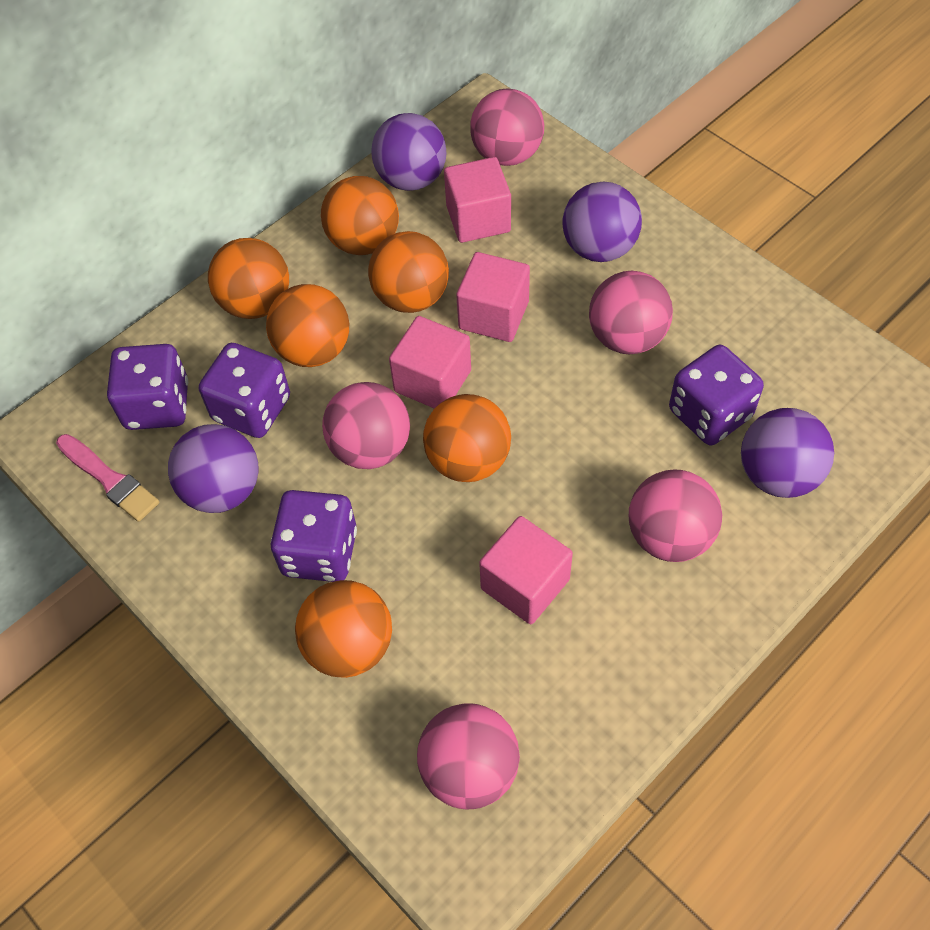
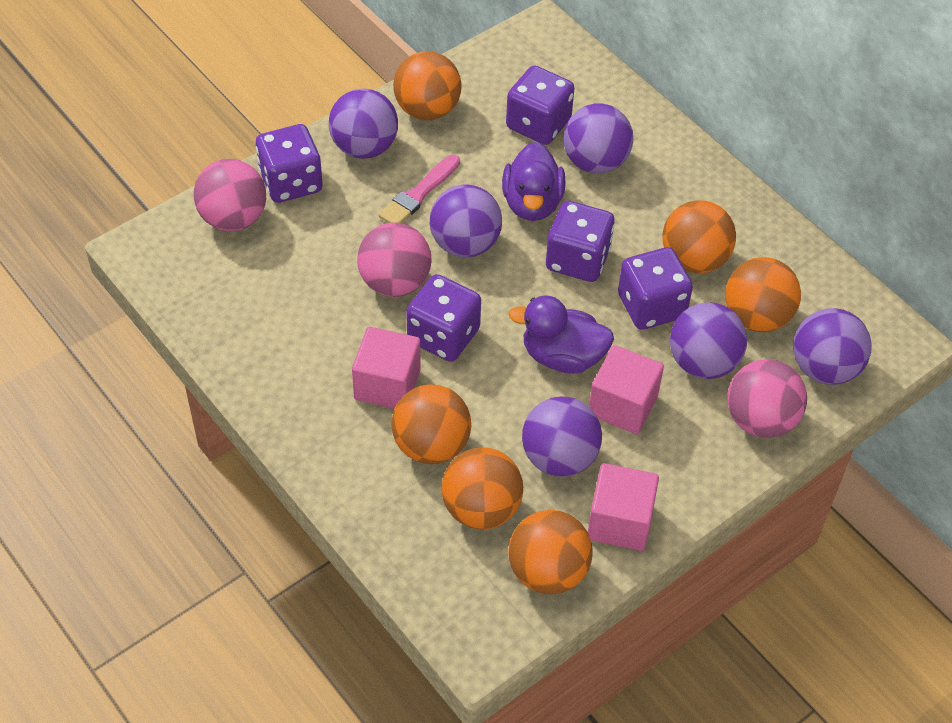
pink ball: 5 -> 3
pink cube: 4 -> 3
purple ball: 4 -> 6
purple dice: 4 -> 5
purple duck: 0 -> 2

